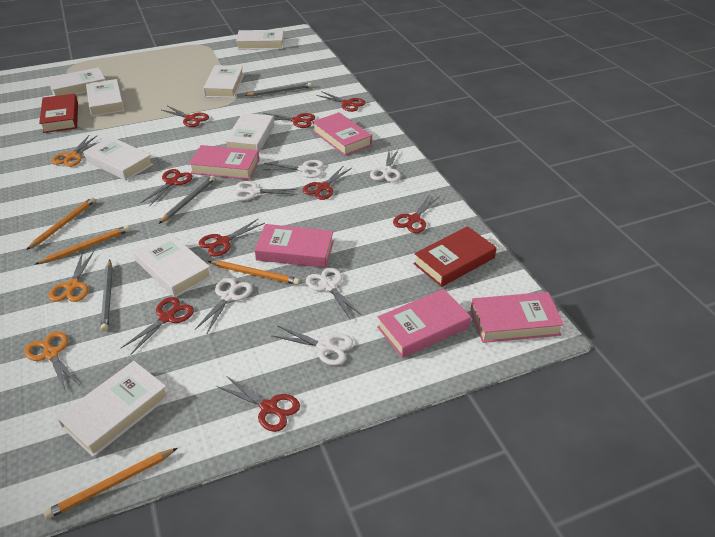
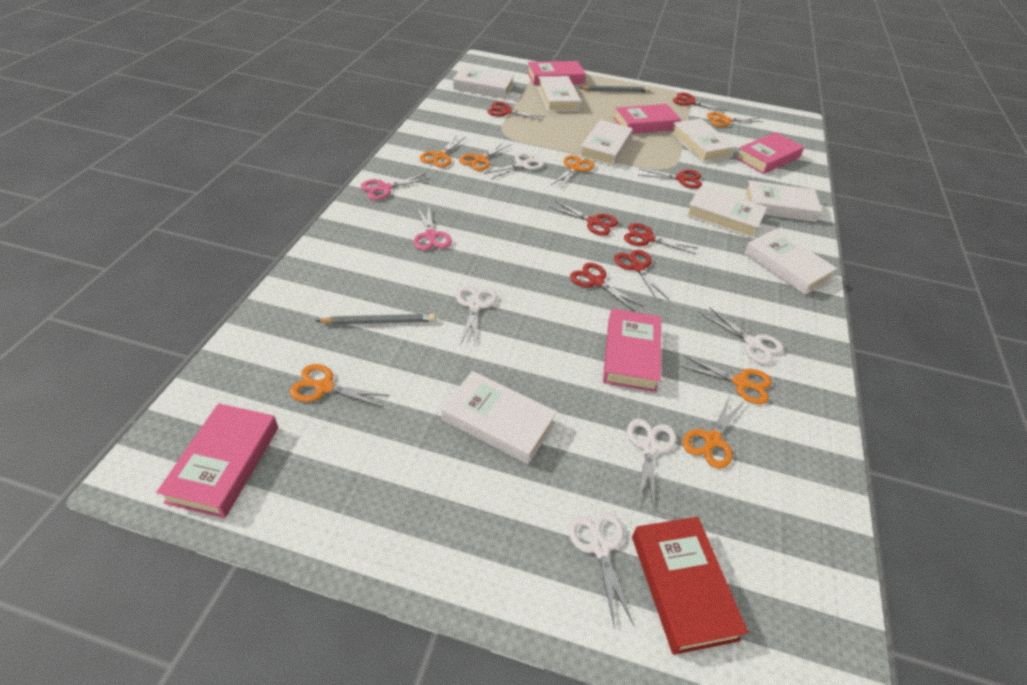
grey pencil: 3 -> 2
orange pencil: 4 -> 0
orange scissors: 3 -> 7
pink scissors: 0 -> 2
red book: 2 -> 1
red scissors: 9 -> 7
white scissors: 6 -> 5

